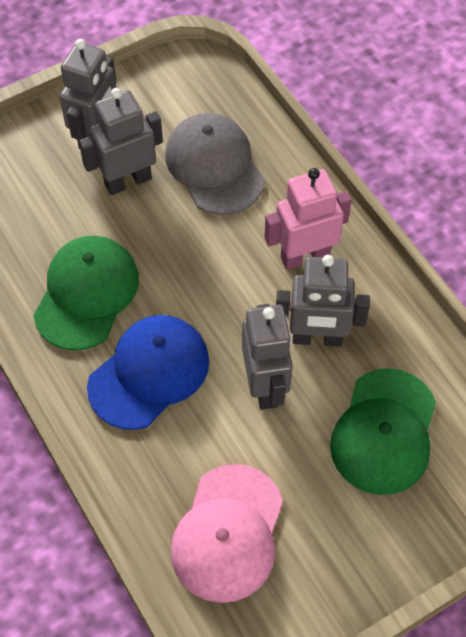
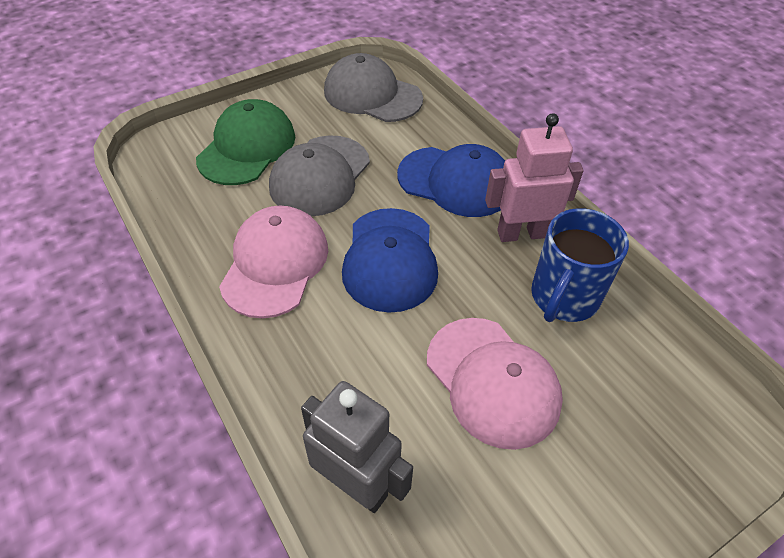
blue cap: 1 -> 2
blue mug: 0 -> 1
green cap: 2 -> 1
grey cap: 1 -> 2
grey robot: 4 -> 1
pink cap: 1 -> 2

